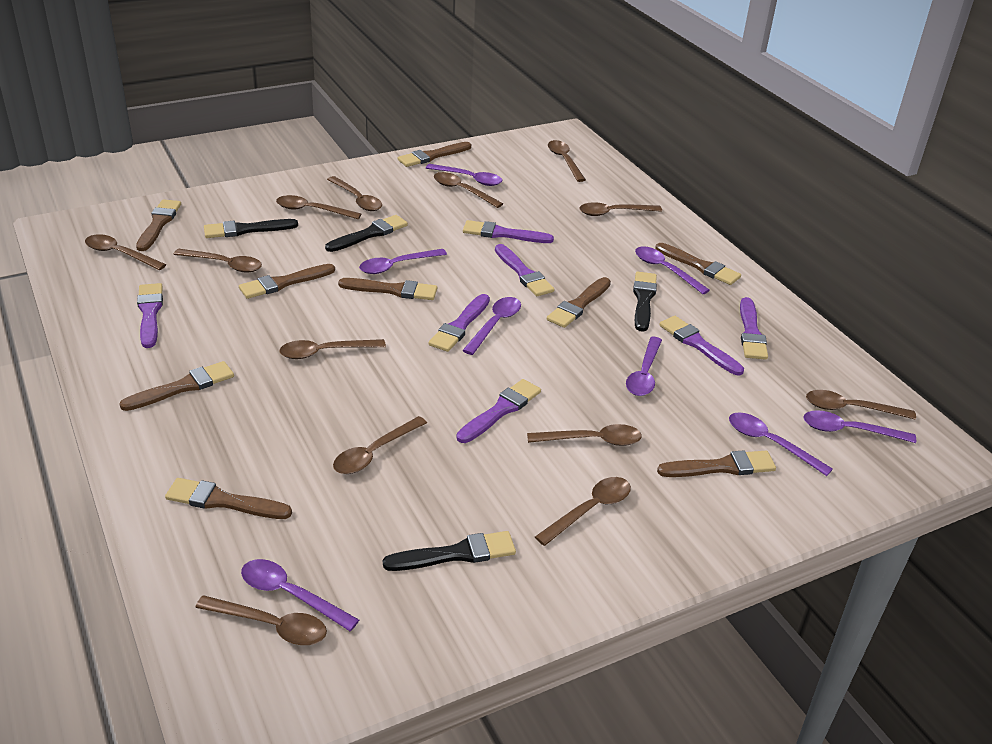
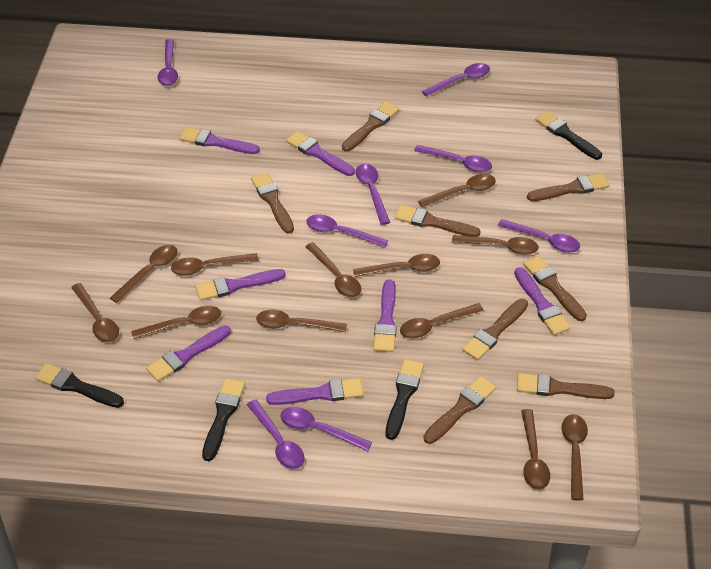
brown brush: 9 -> 8
brown spoon: 13 -> 12

